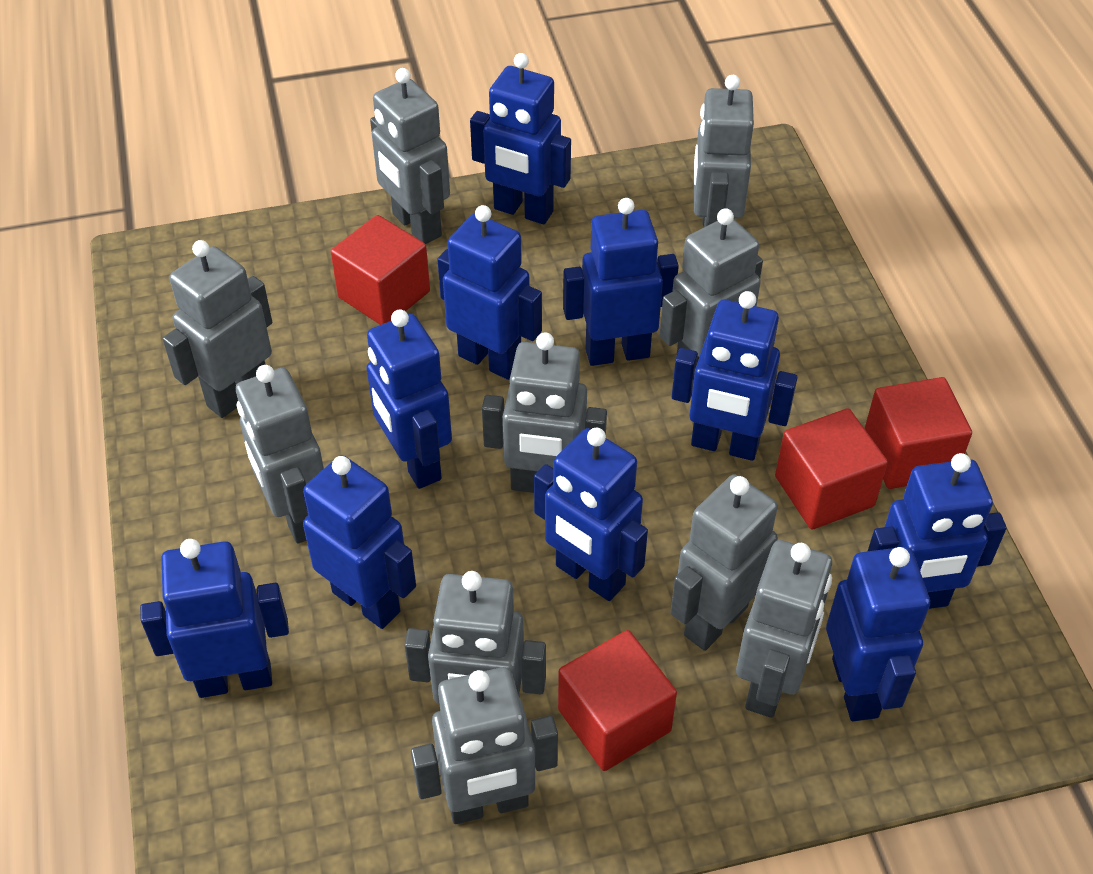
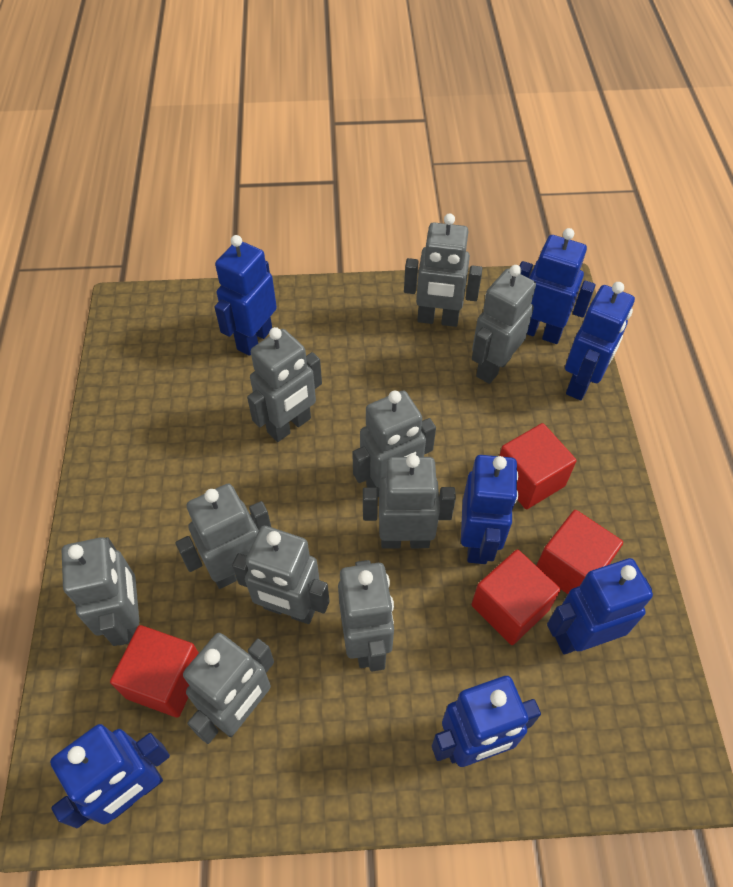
blue robot: 10 -> 7

